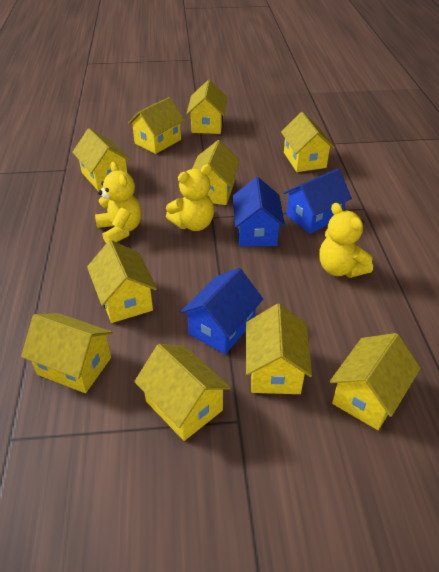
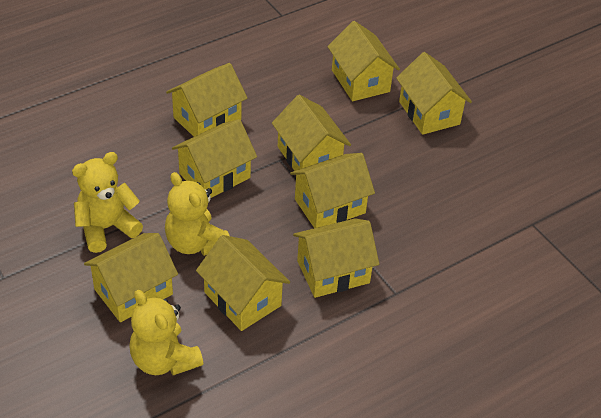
blue house: 3 -> 0
yellow house: 10 -> 9

